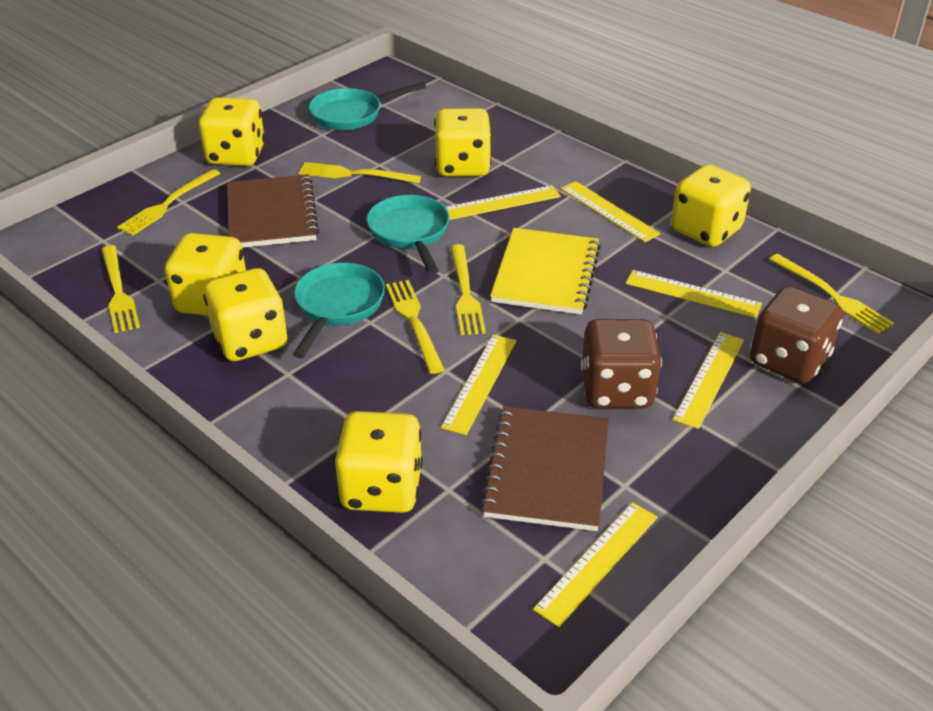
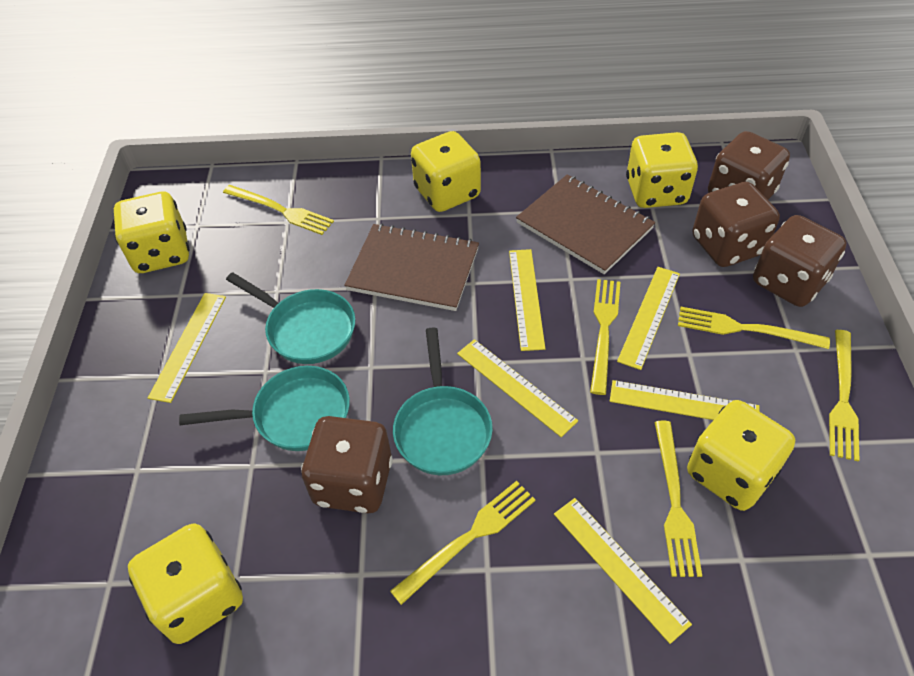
brown dice: 2 -> 4
yellow dice: 6 -> 5
yellow notebook: 1 -> 0

